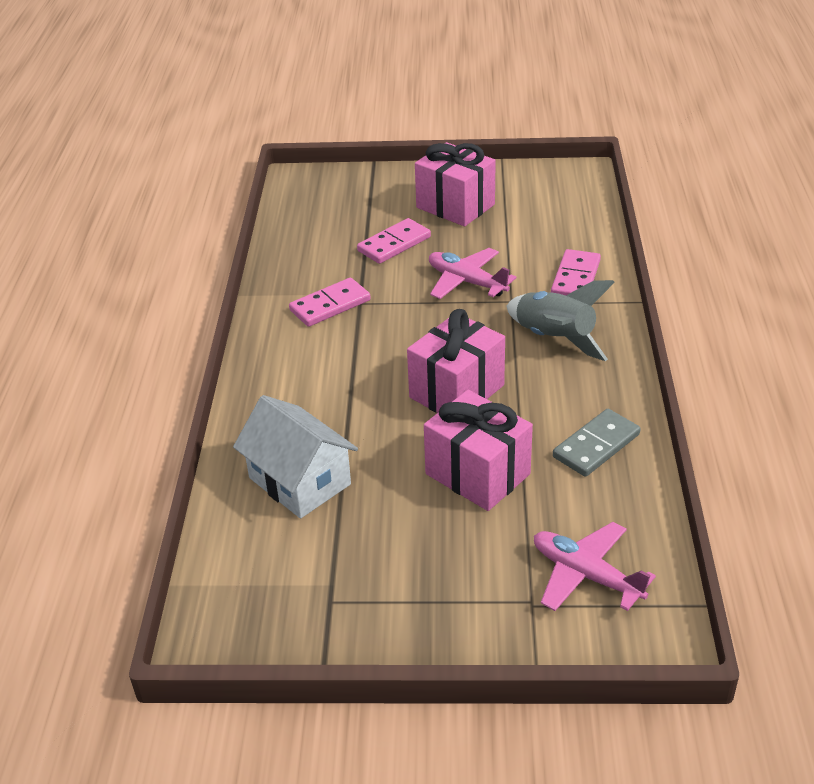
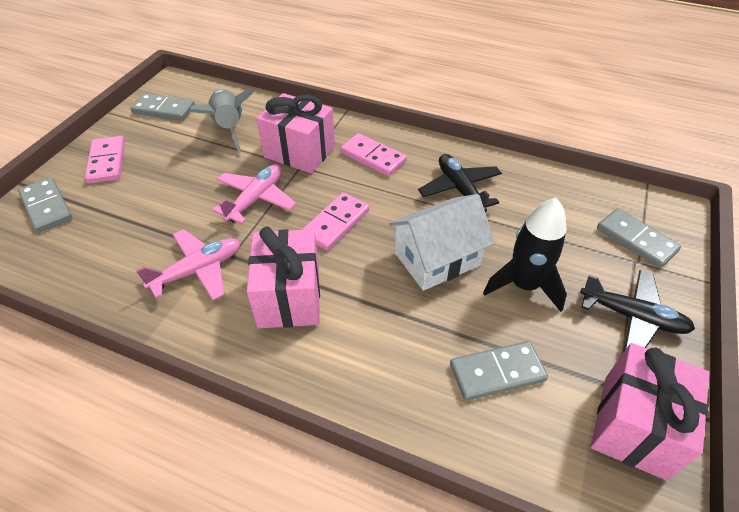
black plane: 0 -> 2
black rocket: 0 -> 1
grey domino: 1 -> 4

